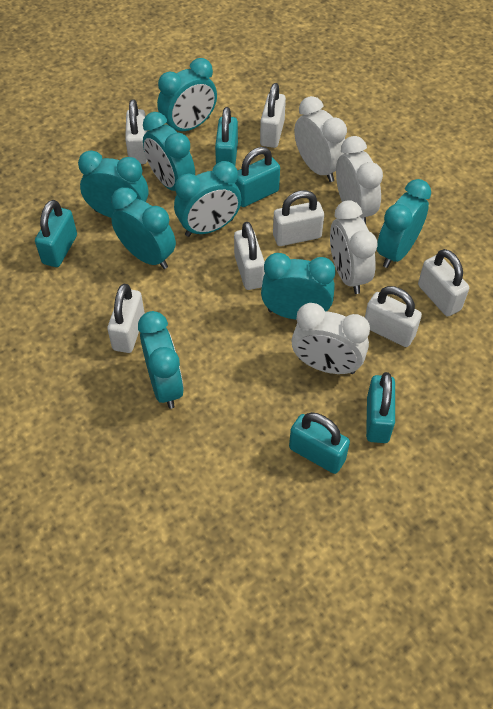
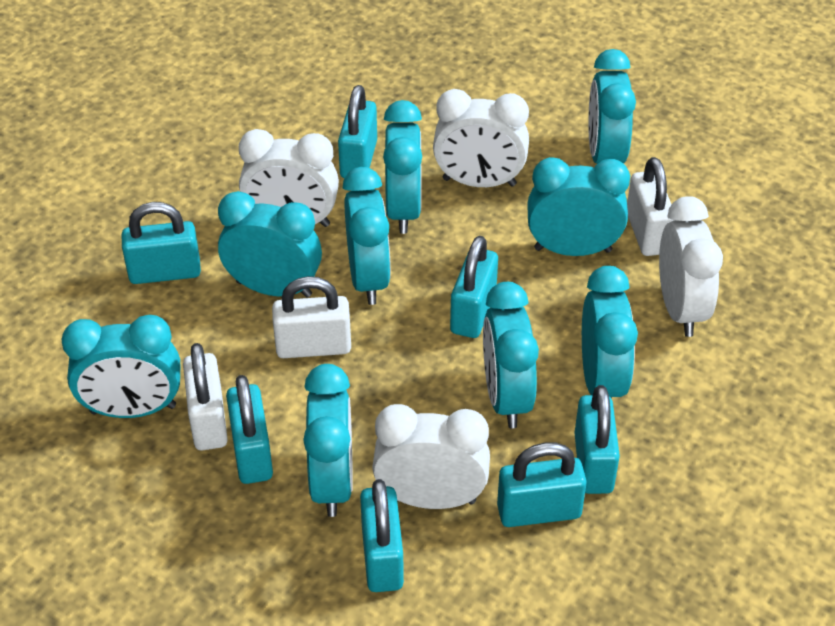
turquoise clock: 8 -> 9
turquoise padlock: 5 -> 7
white padlock: 7 -> 3

